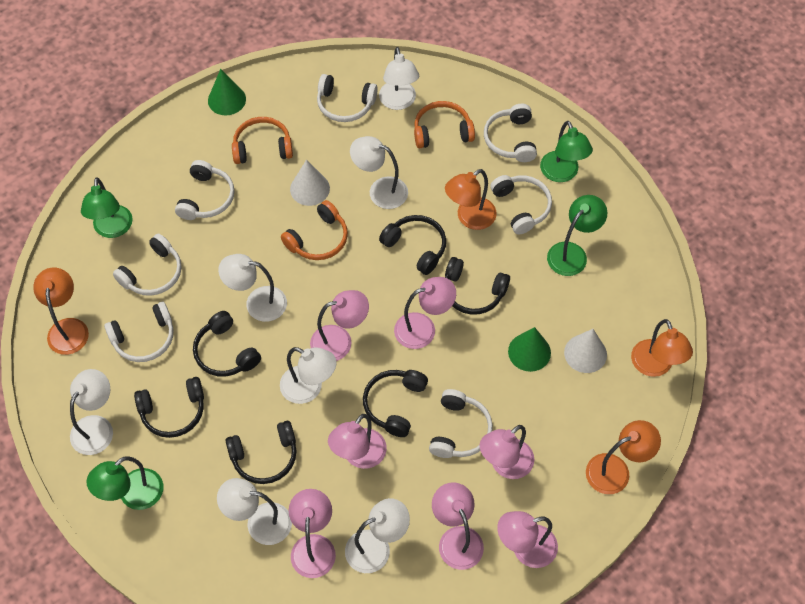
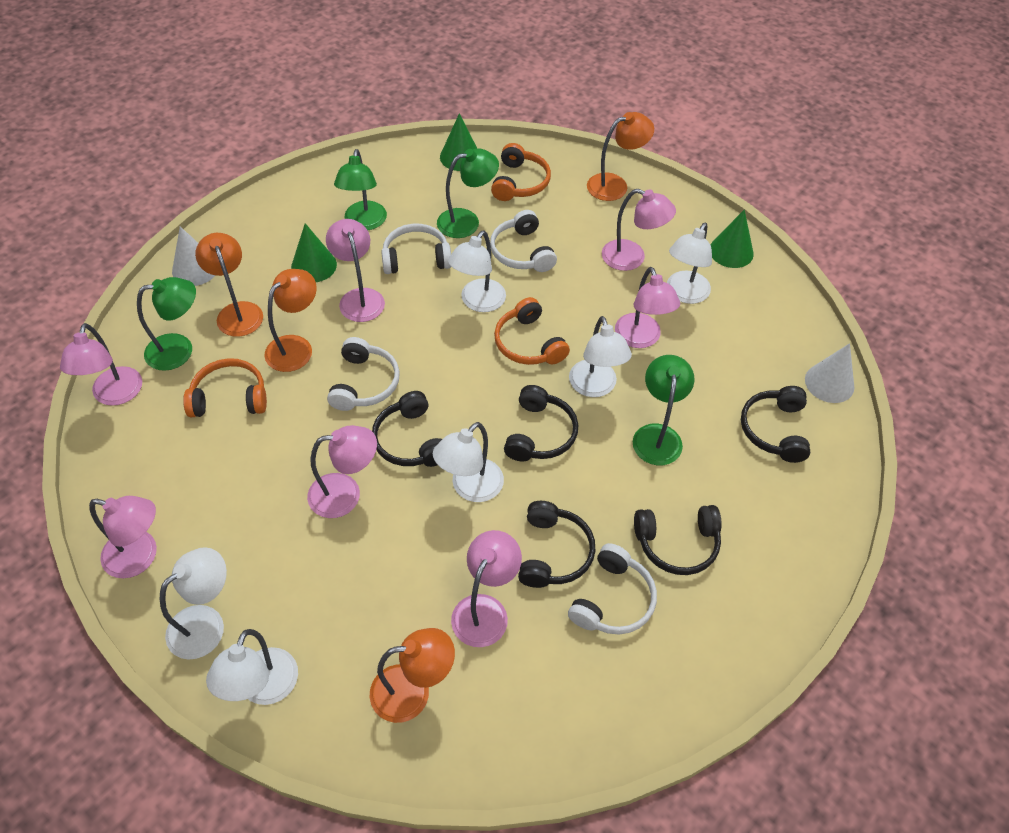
black headphones: 6 -> 5
green cone: 2 -> 3
white headphones: 7 -> 4
white lamp: 7 -> 6

